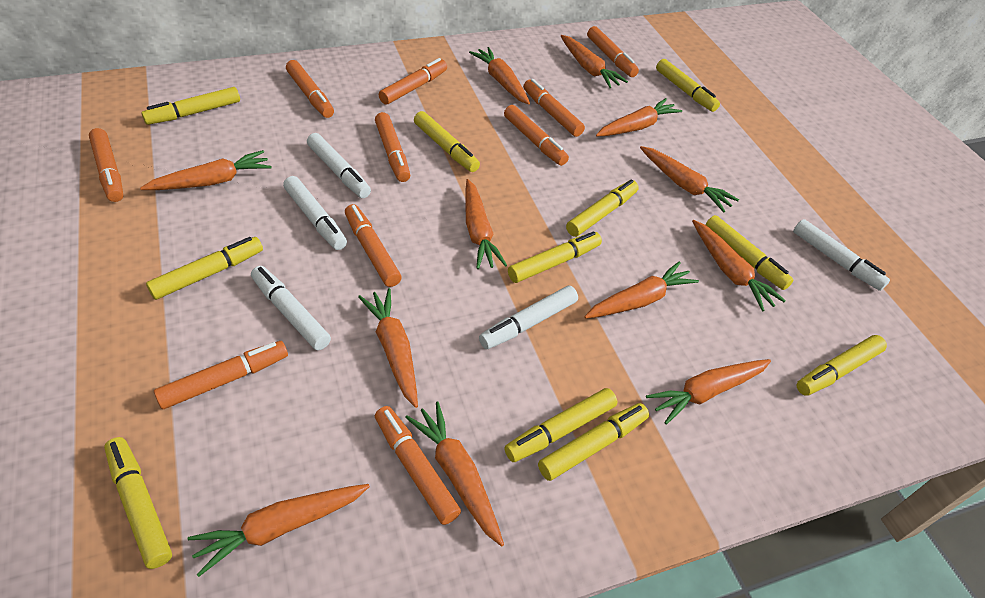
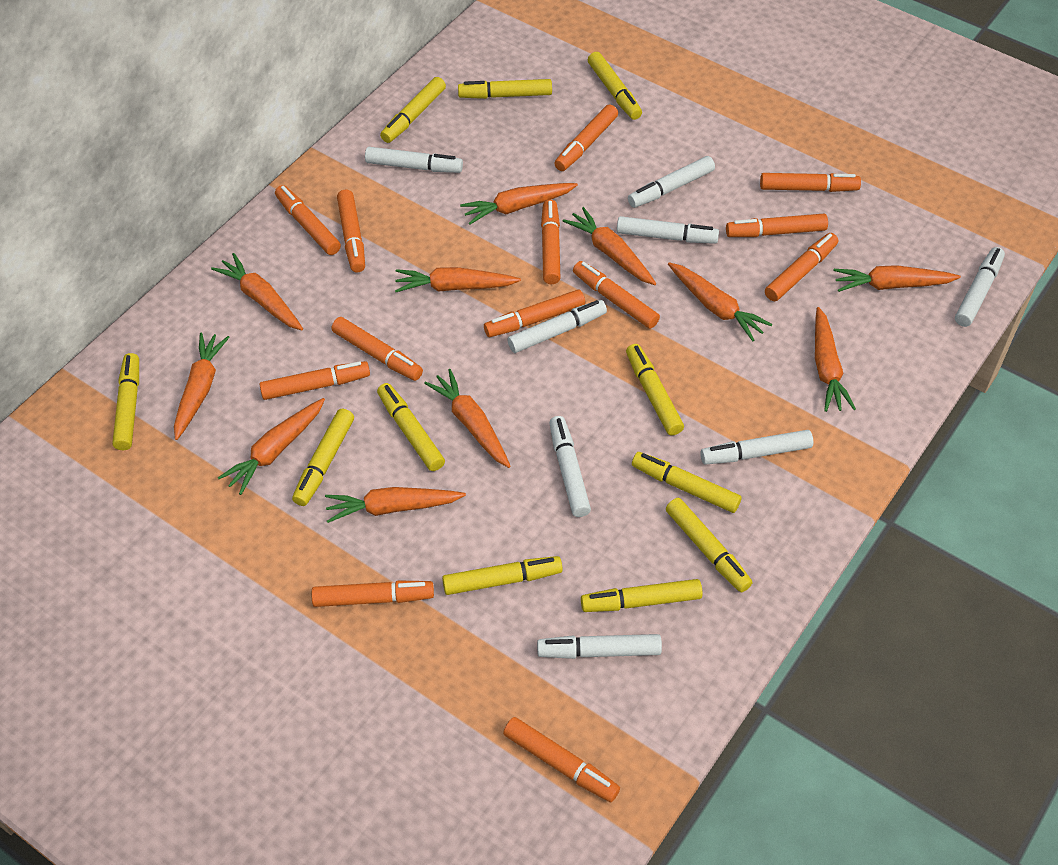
orange carrot: 12 -> 11
orange marker: 10 -> 13
white marker: 5 -> 8

